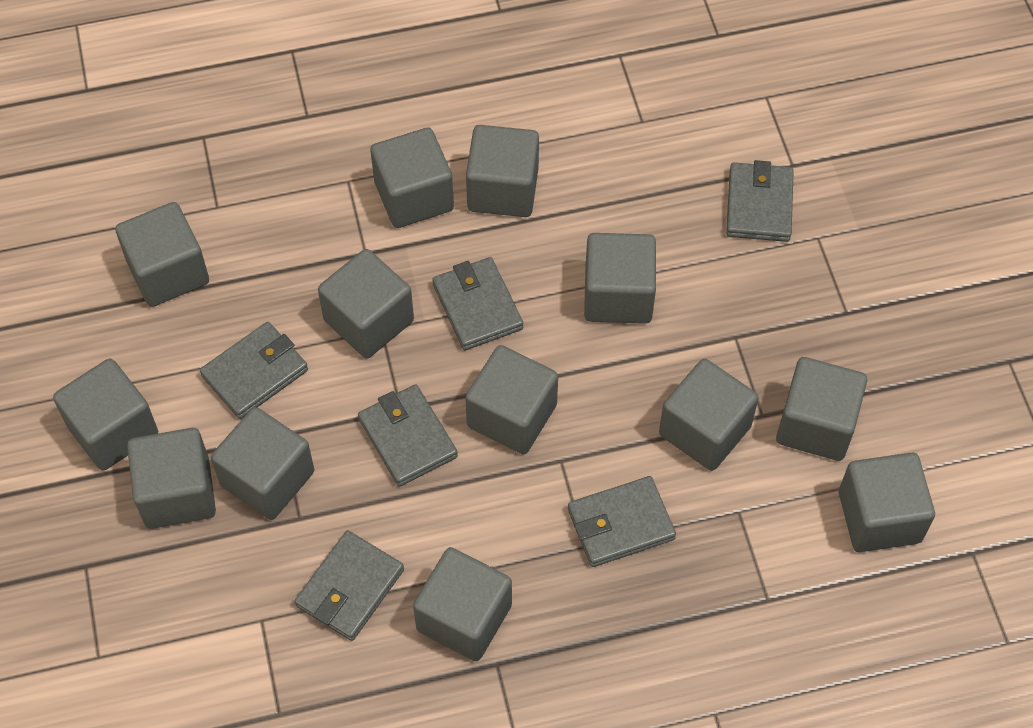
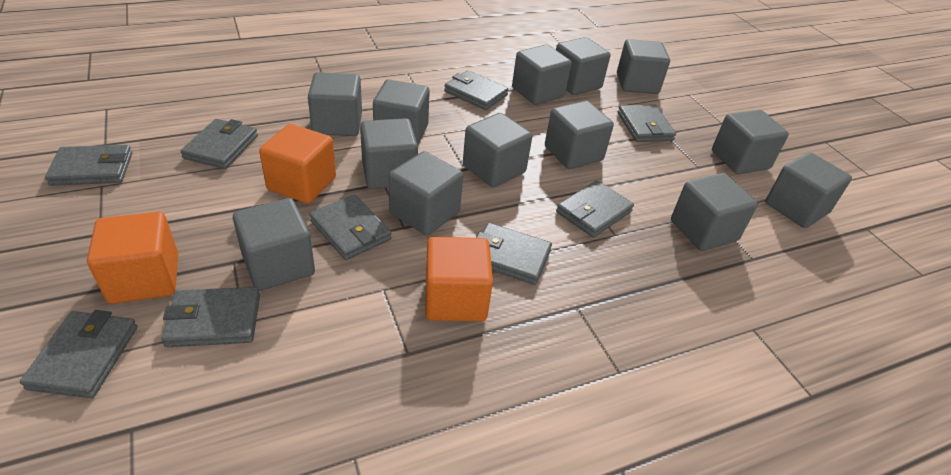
grey wallet: 6 -> 9
orange cube: 0 -> 3

